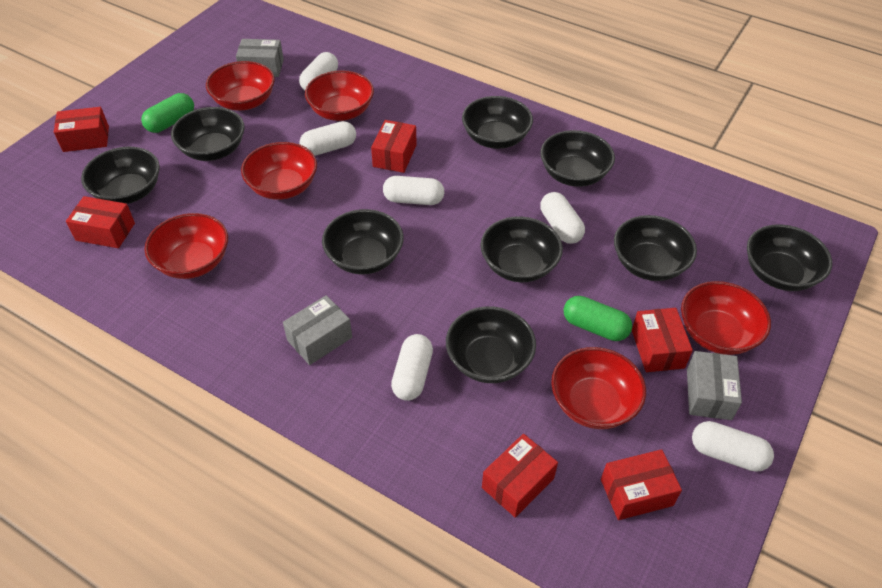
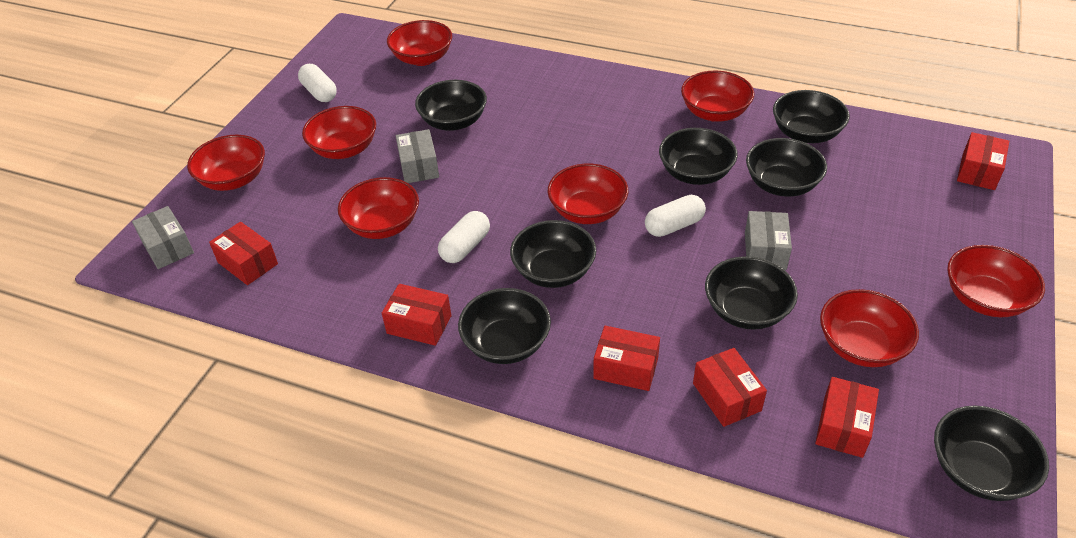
black bowl: 9 -> 8
green capsule: 2 -> 0
red bowl: 6 -> 8
white capsule: 6 -> 3

